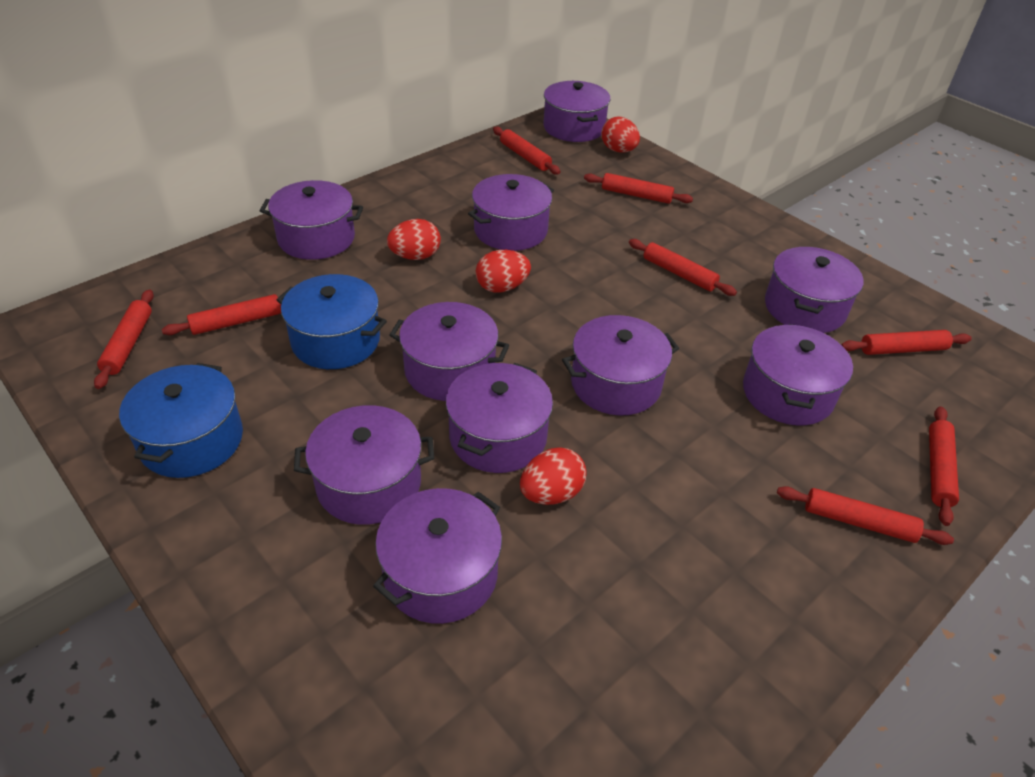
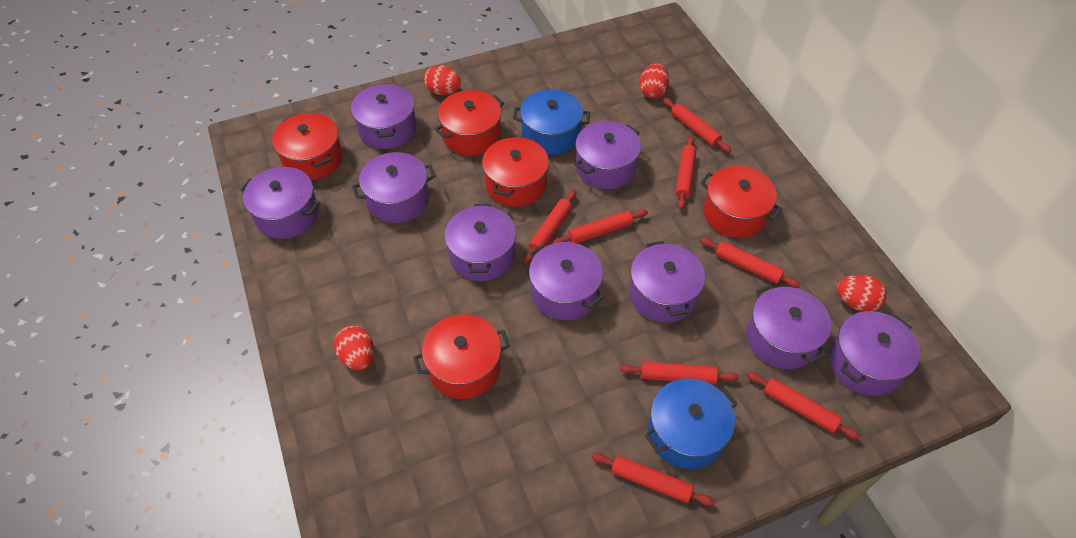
purple pot: 10 -> 9
red pot: 0 -> 5

